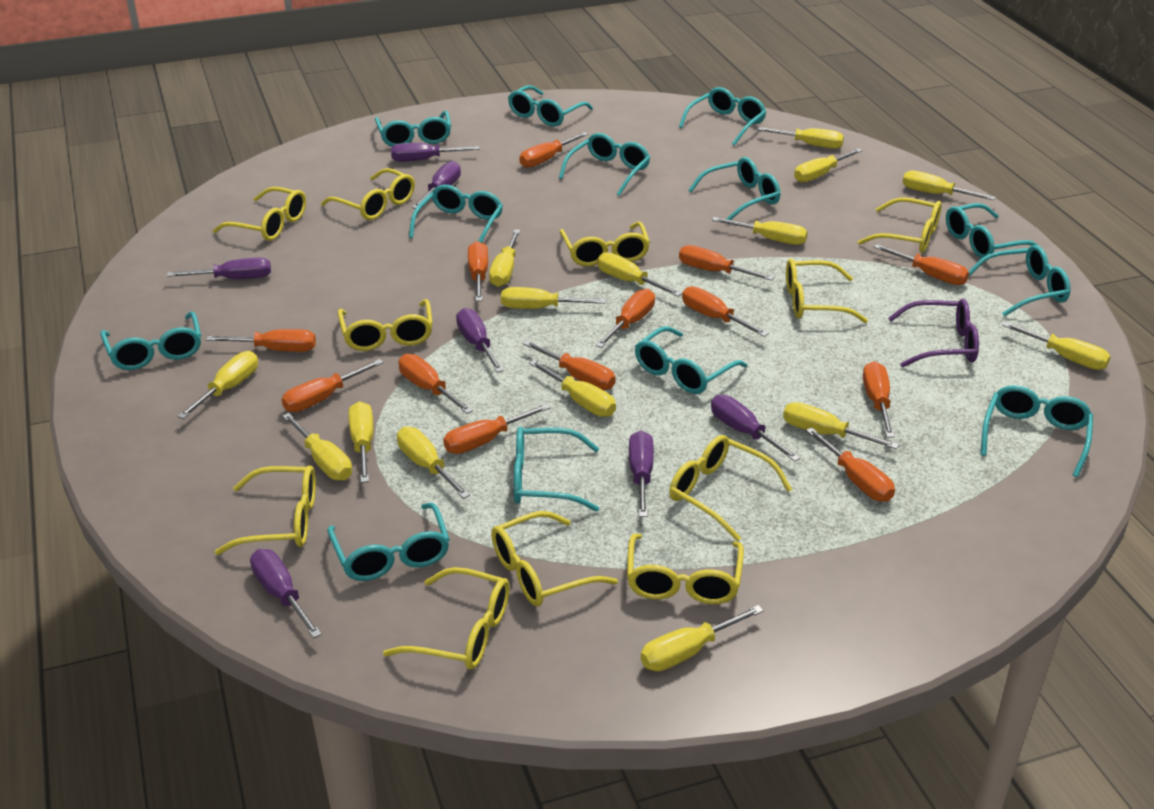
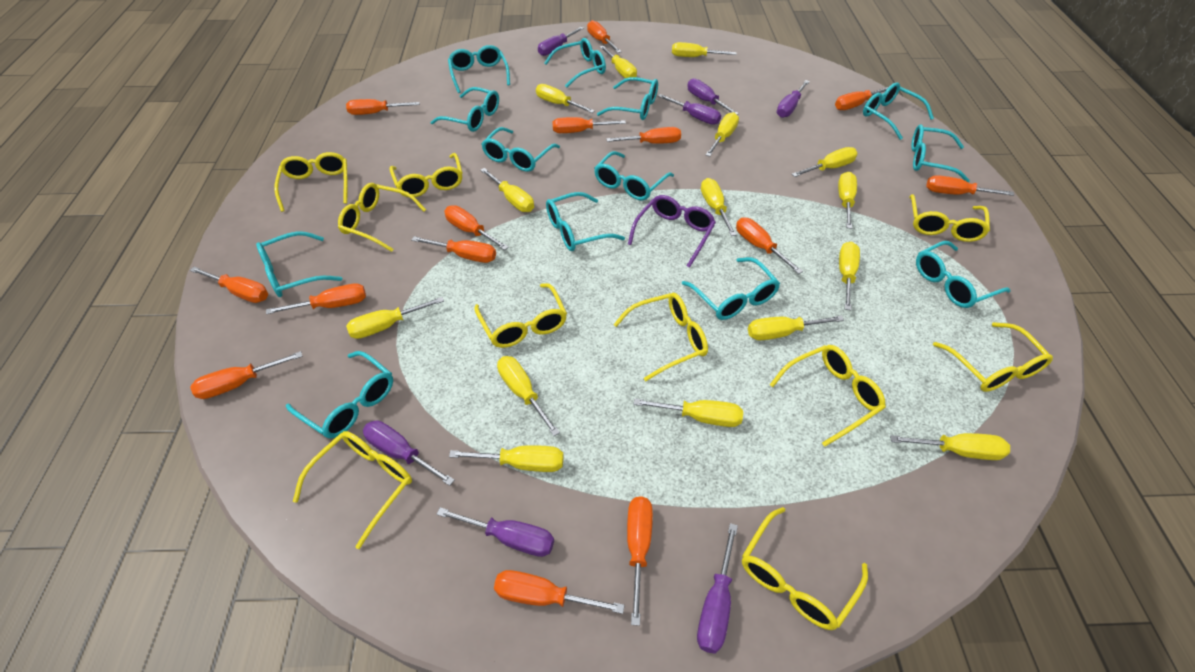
orange screwdriver: 13 -> 14
yellow glasses: 11 -> 10

